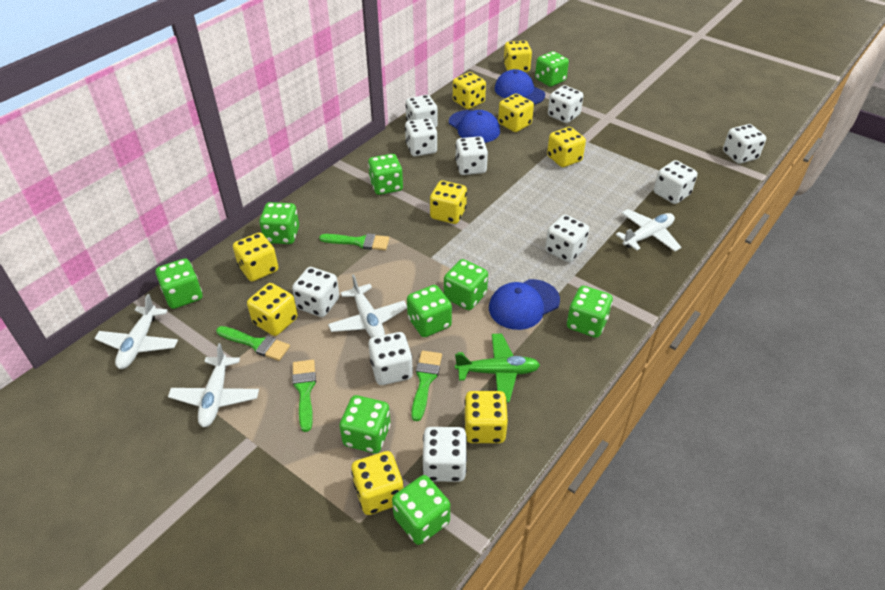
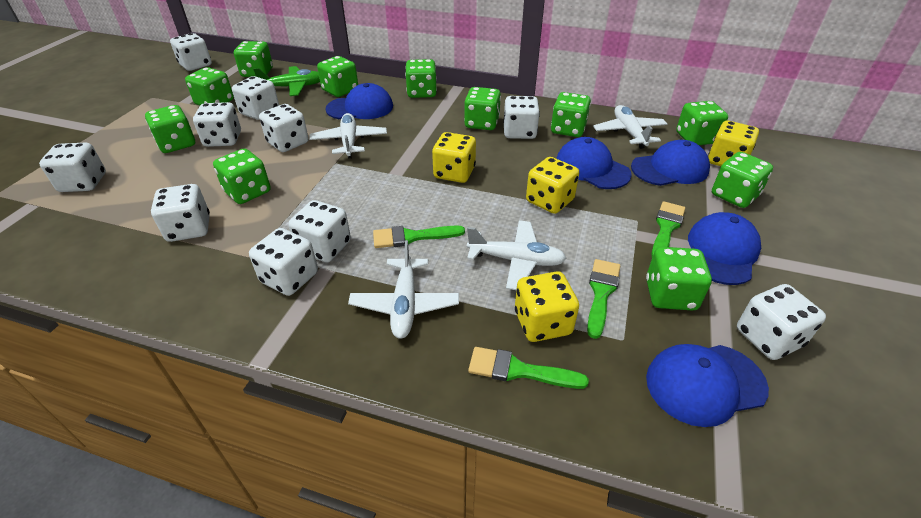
blue cap: 3 -> 5
green dice: 9 -> 11
yellow dice: 9 -> 4

